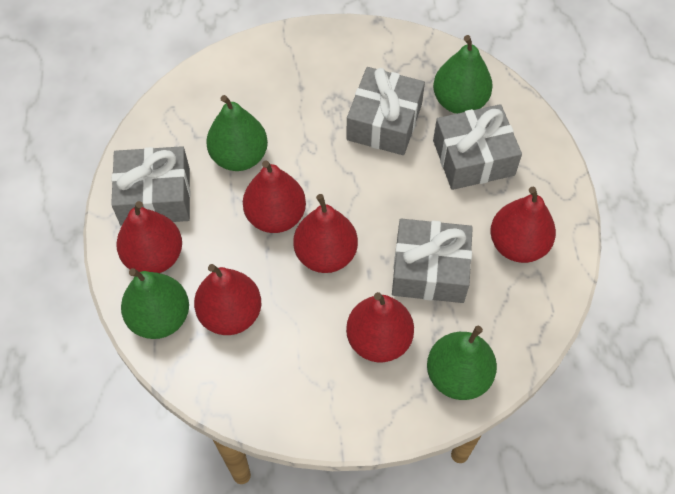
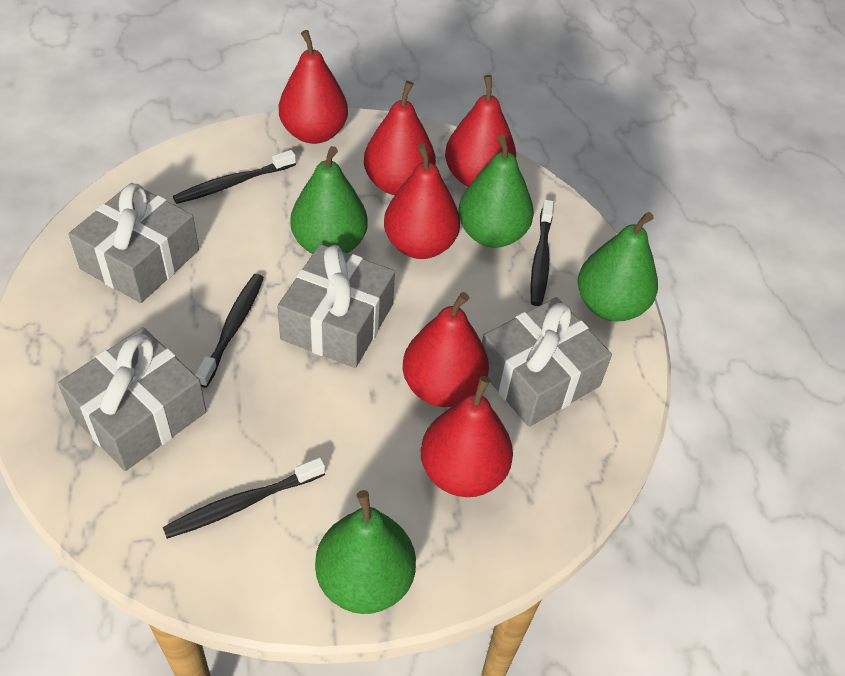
black toothbrush: 0 -> 4

